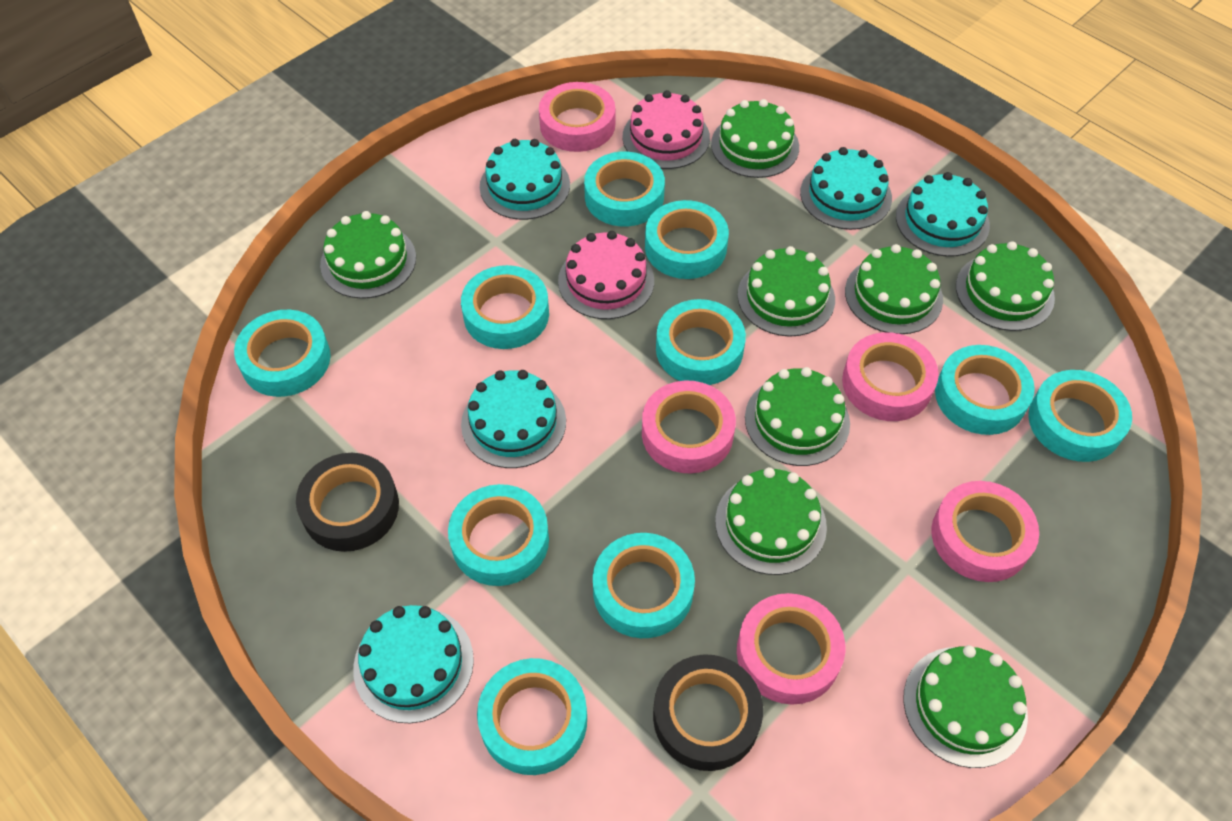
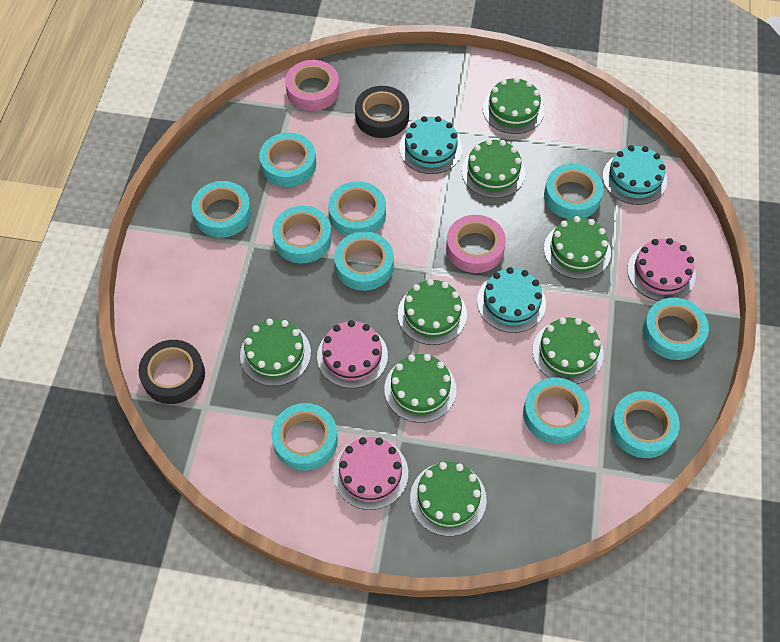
pink cake: 2 -> 3
pink tape: 5 -> 2
turquoise cake: 5 -> 3

